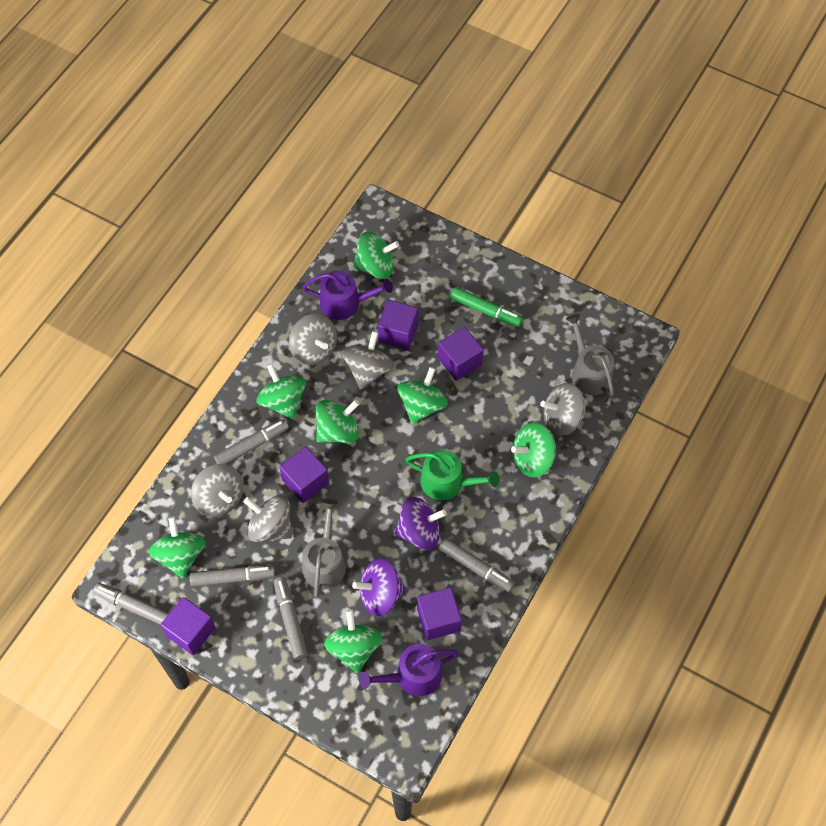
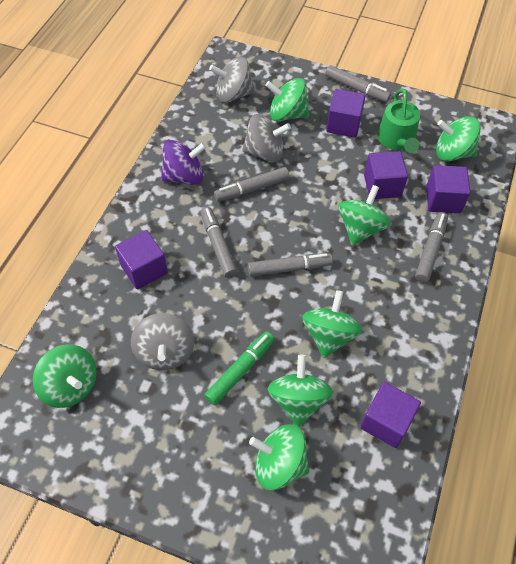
grey spinning top: 5 -> 3
grey watering can: 2 -> 0
purple spinning top: 2 -> 1
purple watering can: 2 -> 0

